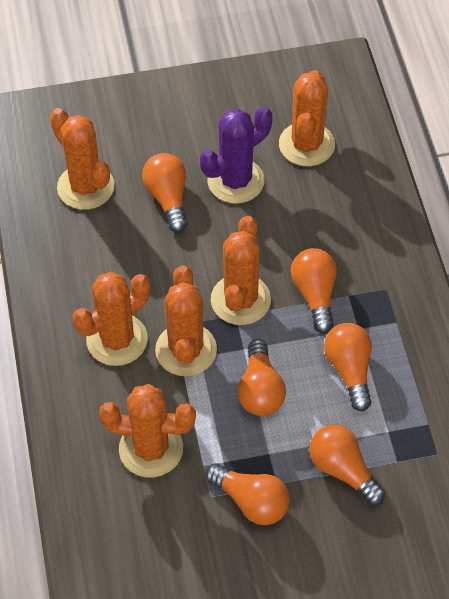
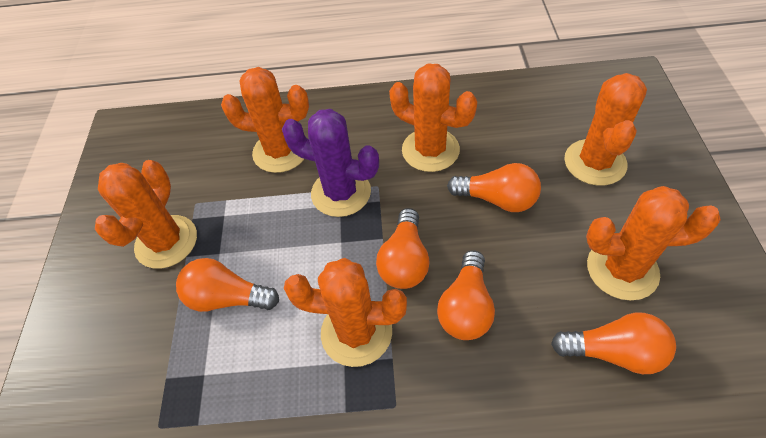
orange light bulb: 6 -> 5

